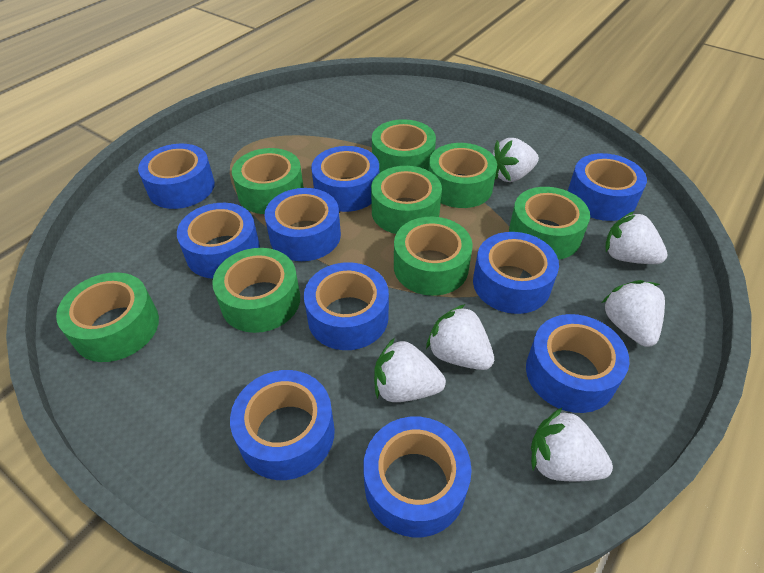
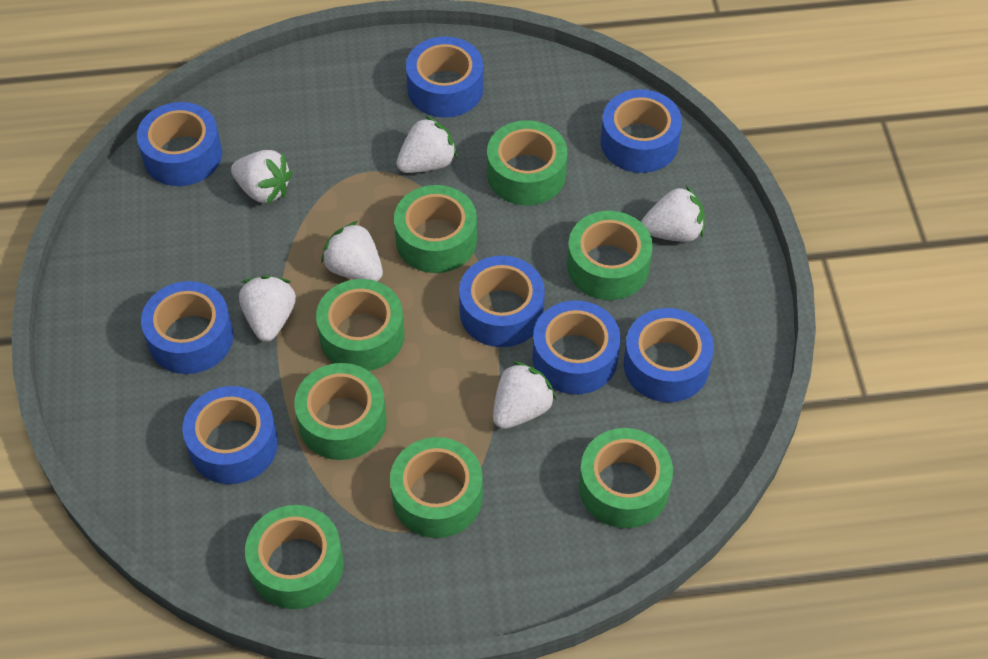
blue tape: 10 -> 8

